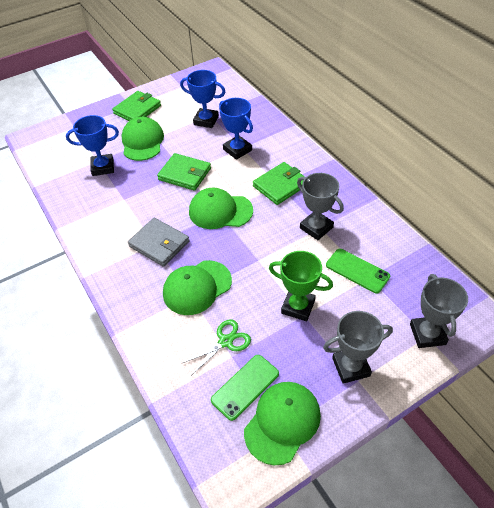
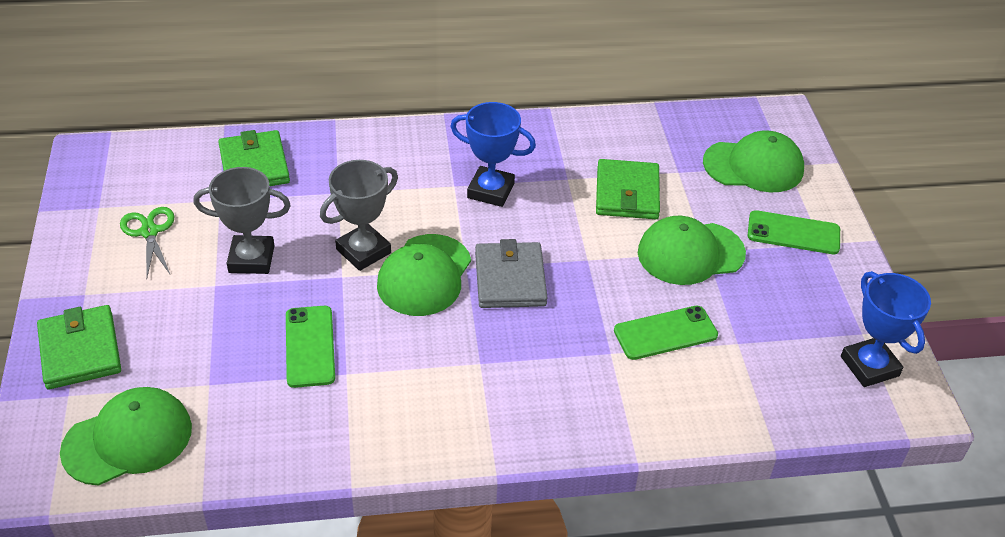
blue trophy: 3 -> 2
green phone: 2 -> 3
green trophy: 1 -> 0
grey trophy: 3 -> 2

